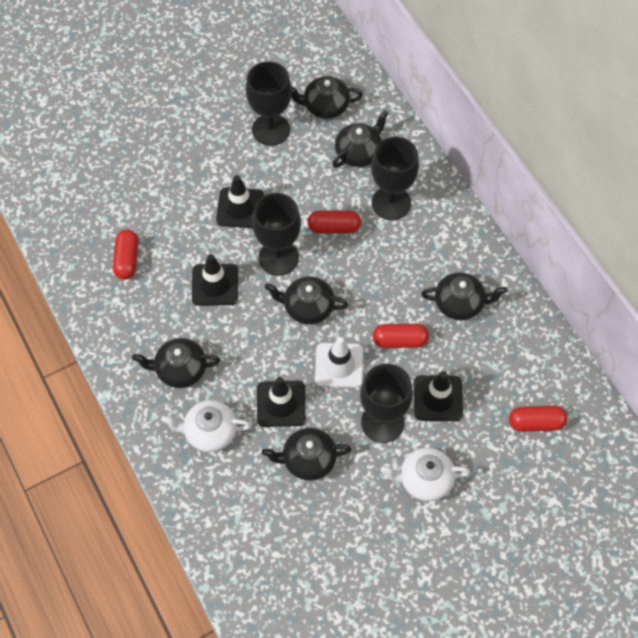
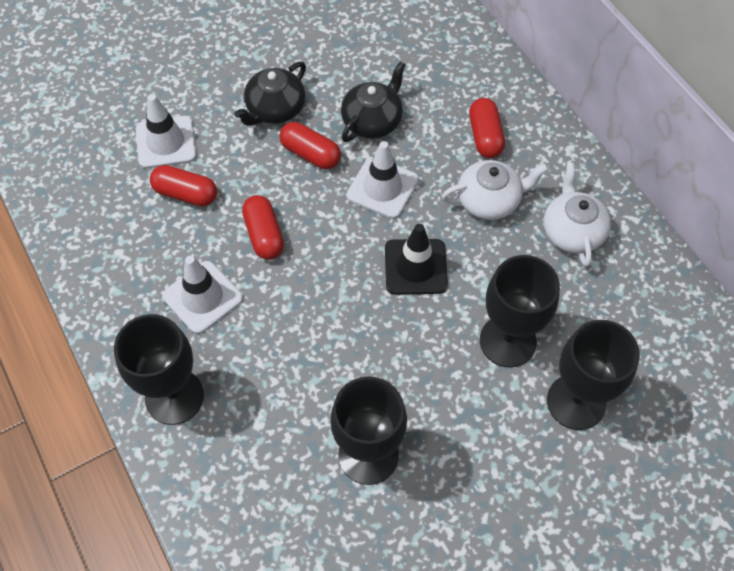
black teapot: 6 -> 2
black traffic cone: 4 -> 1
white traffic cone: 1 -> 3

